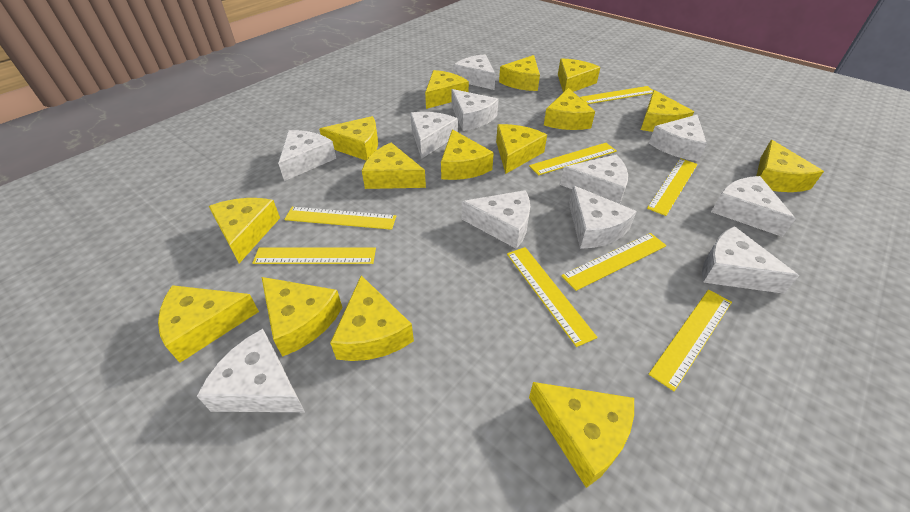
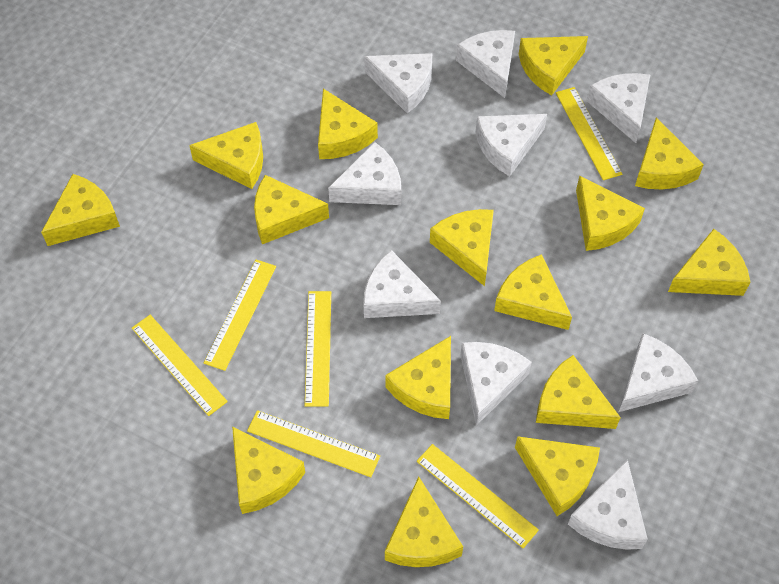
white cheese: 11 -> 9
yellow ruler: 8 -> 6

